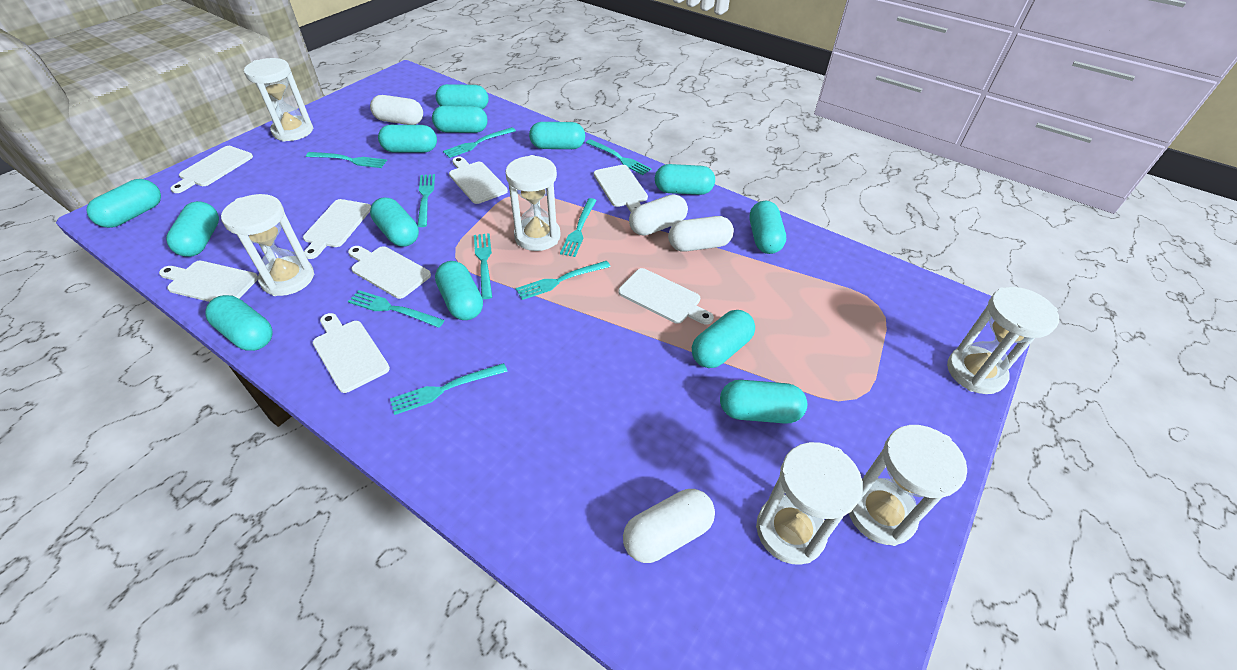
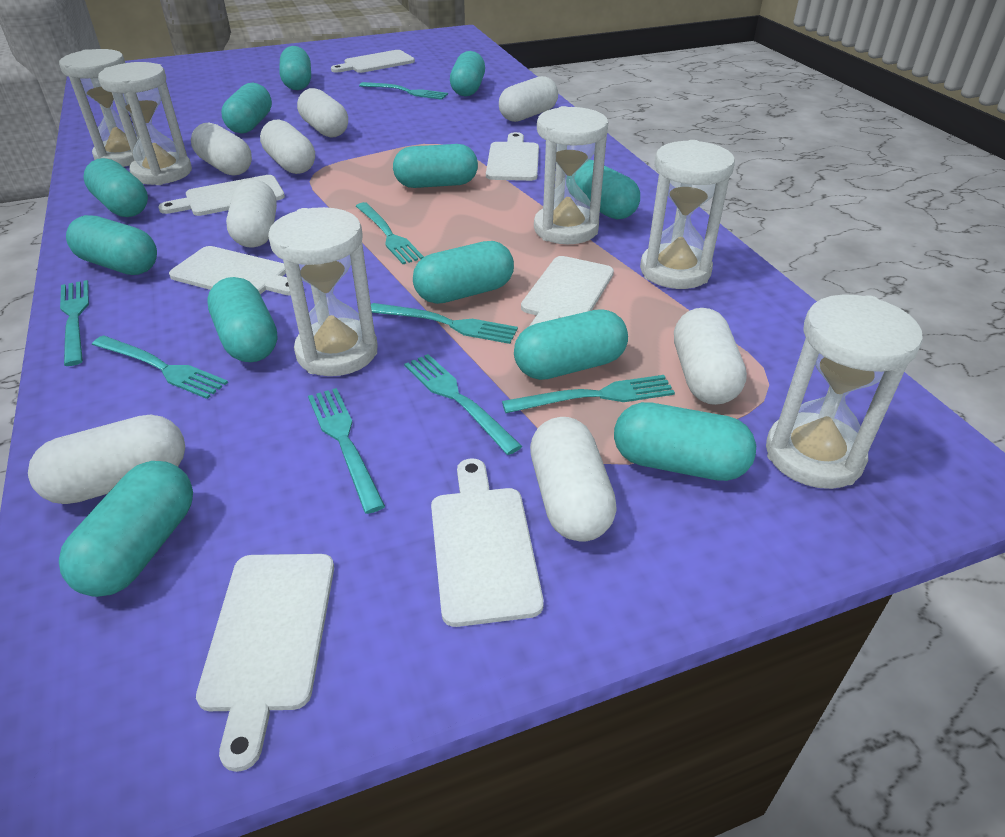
turquoise capsule: 13 -> 12
turquoise fork: 9 -> 8
white capsule: 4 -> 8
white cutting board: 8 -> 7

